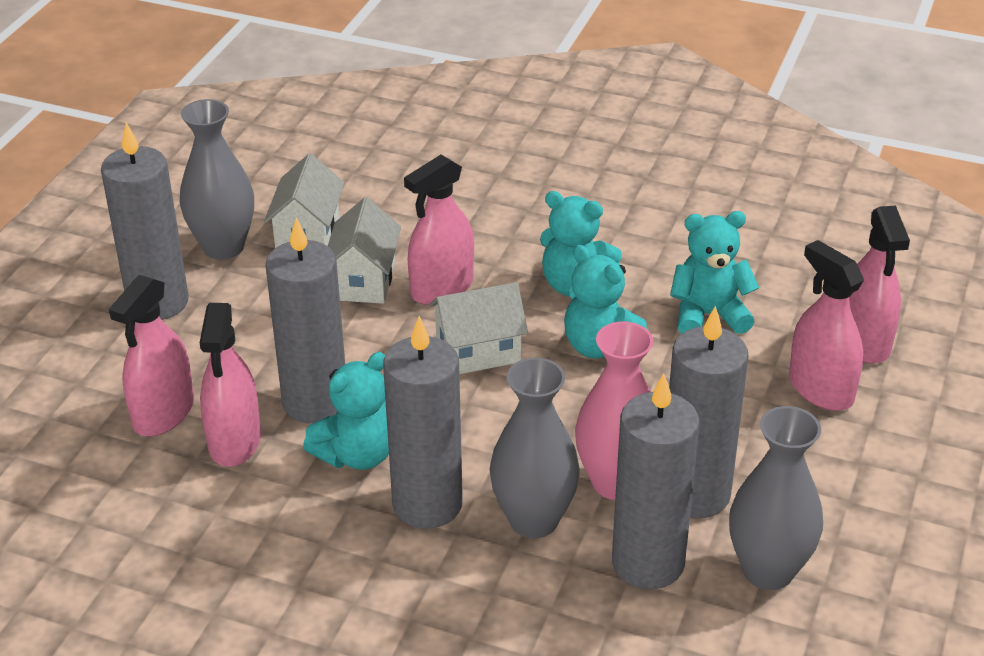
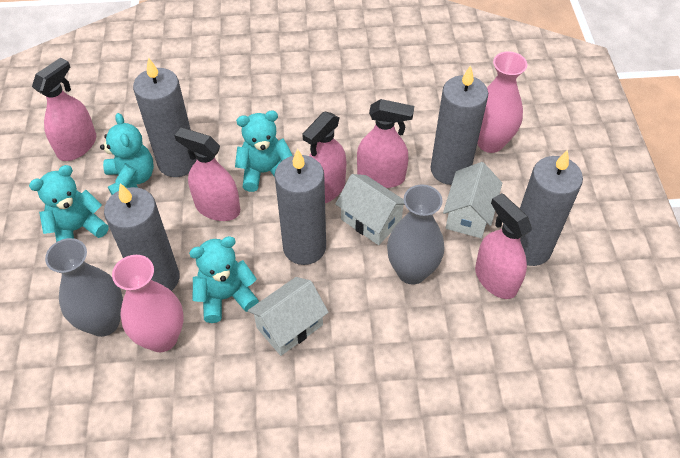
grey vase: 3 -> 2
pink vase: 1 -> 2

